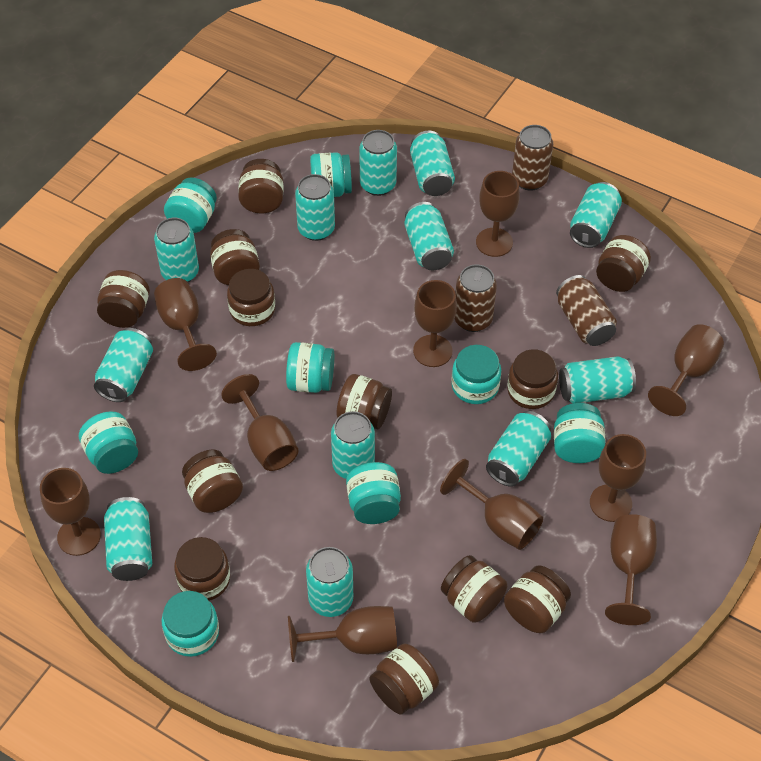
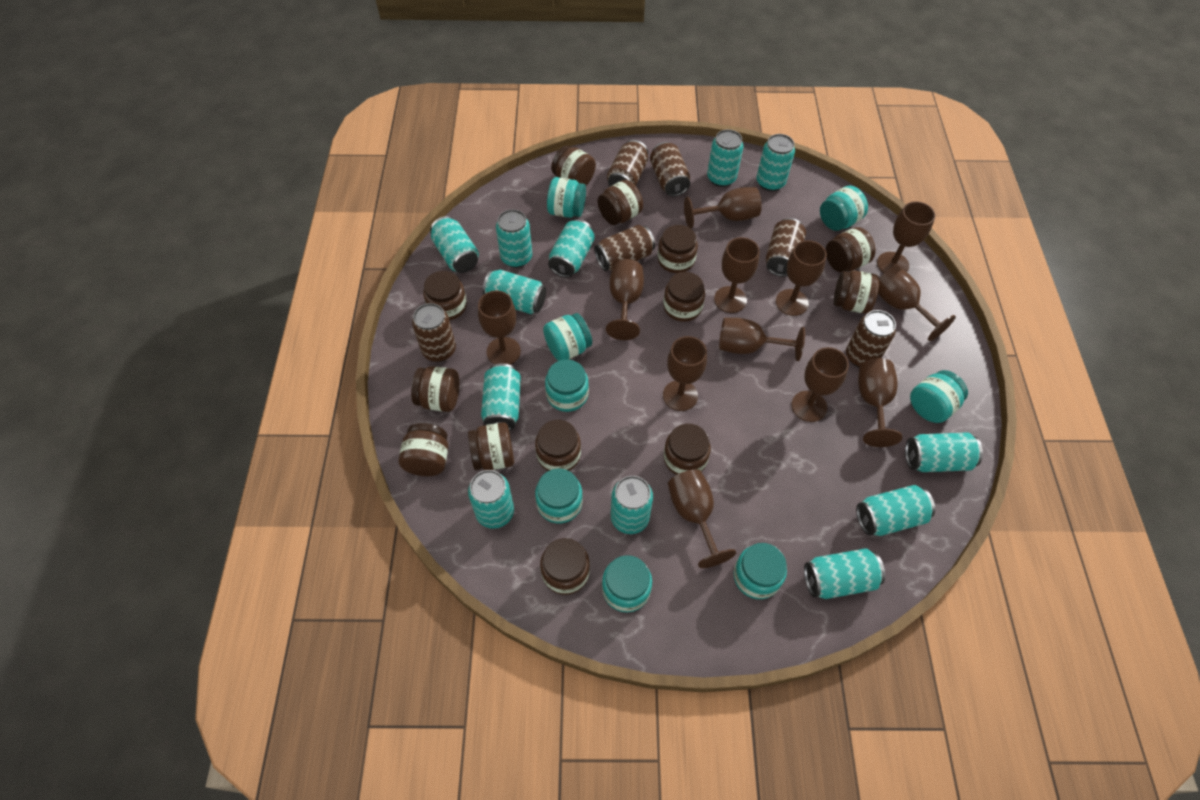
brown can: 3 -> 6
brown goblet: 10 -> 12
brown jar: 12 -> 13

